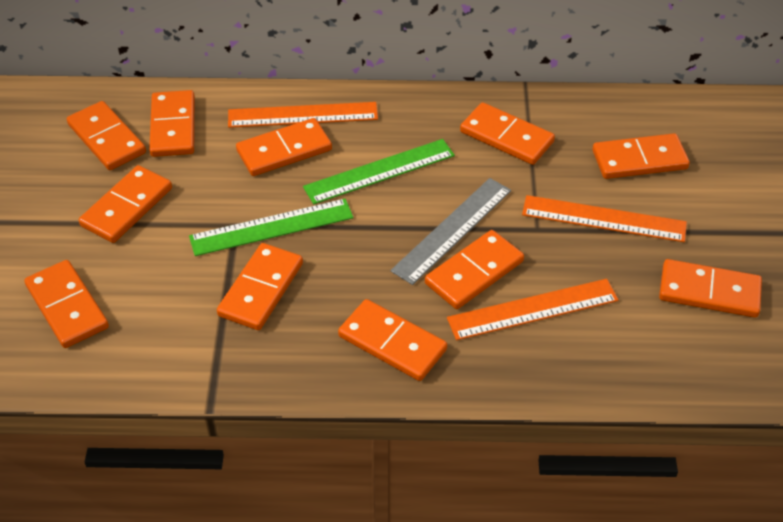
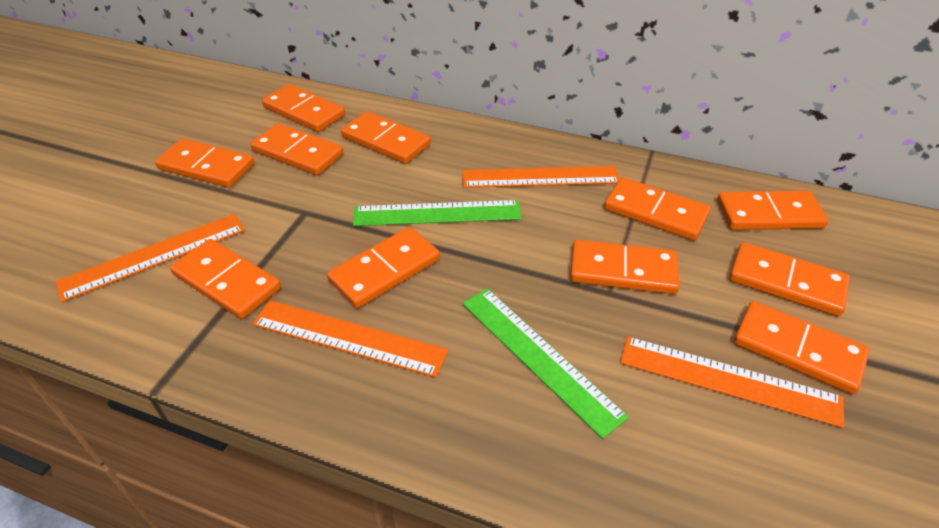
grey ruler: 1 -> 0
orange ruler: 3 -> 4

